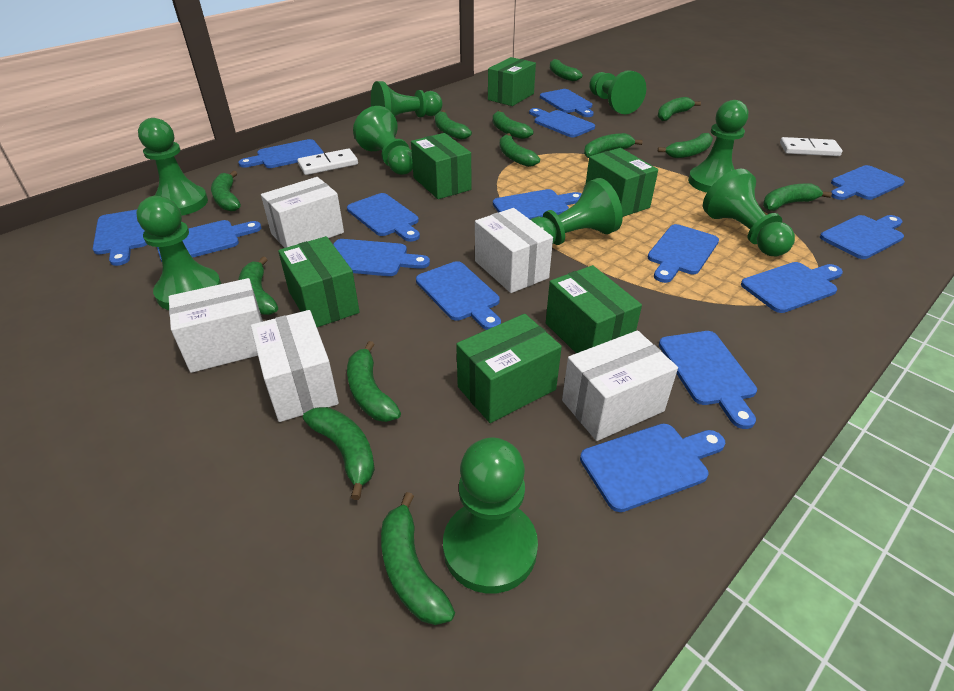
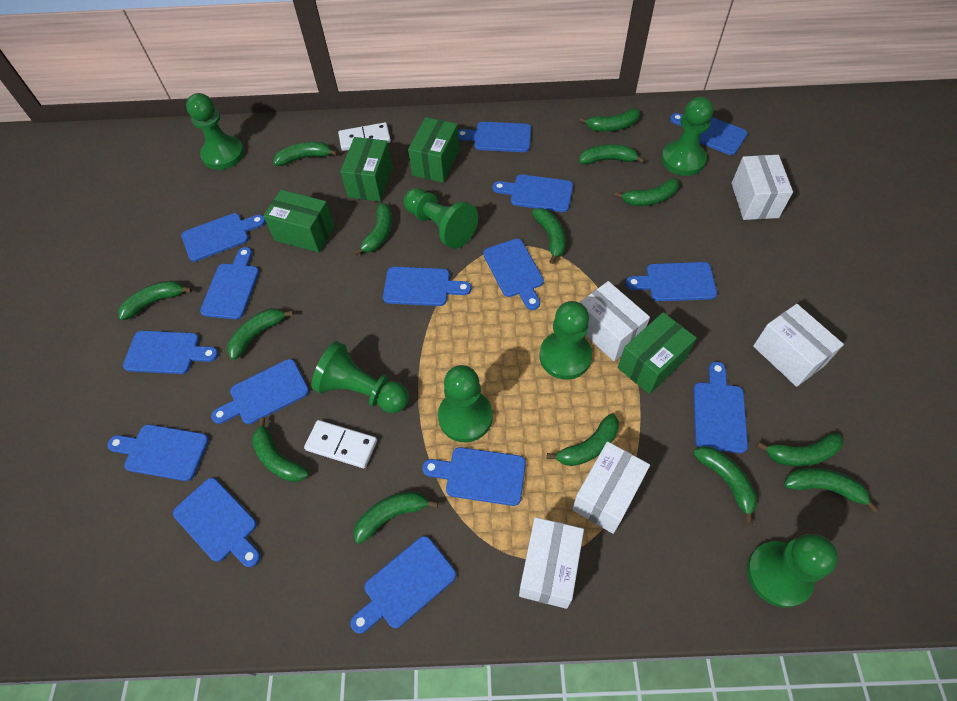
green banana: 13 -> 14
green box: 6 -> 4
green pawn: 9 -> 7

